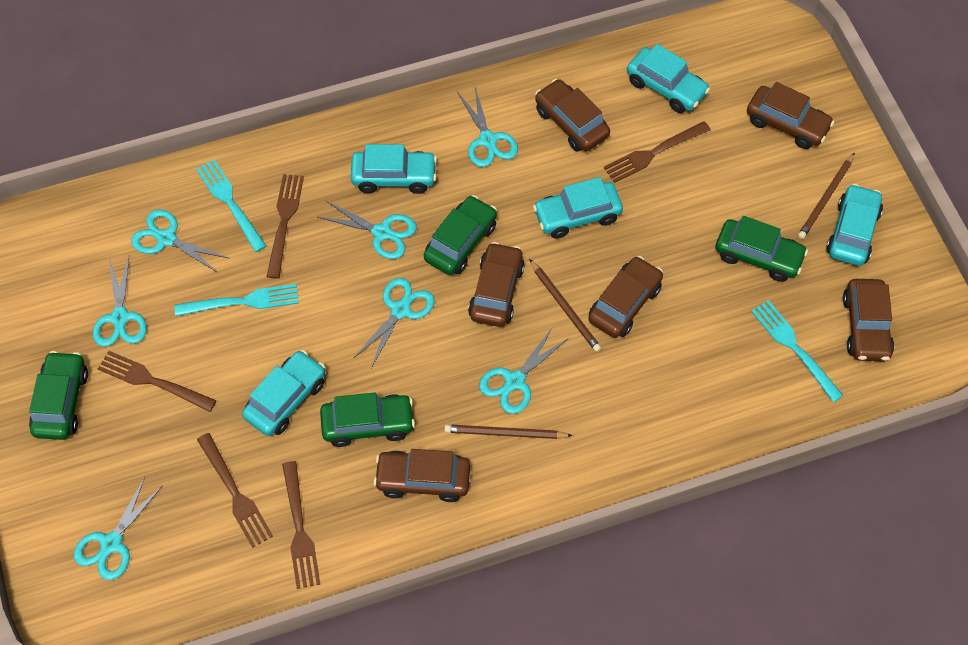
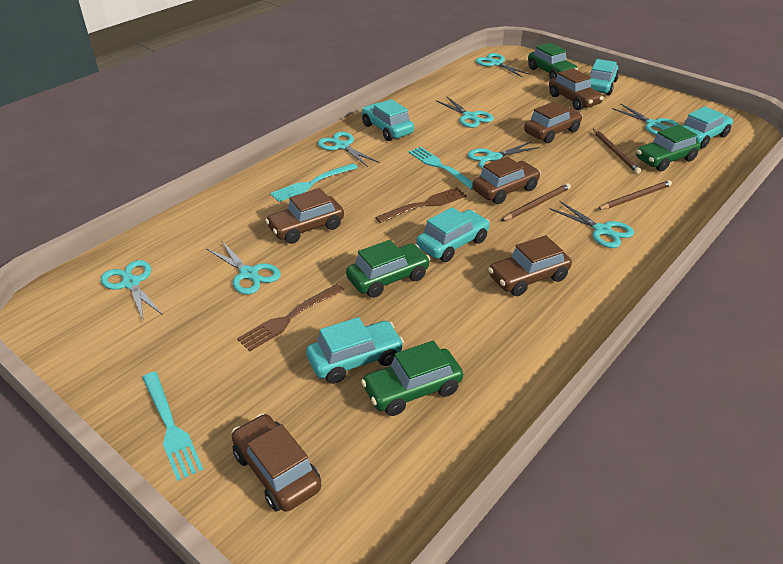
brown fork: 5 -> 2
turquoise scissors: 7 -> 8

